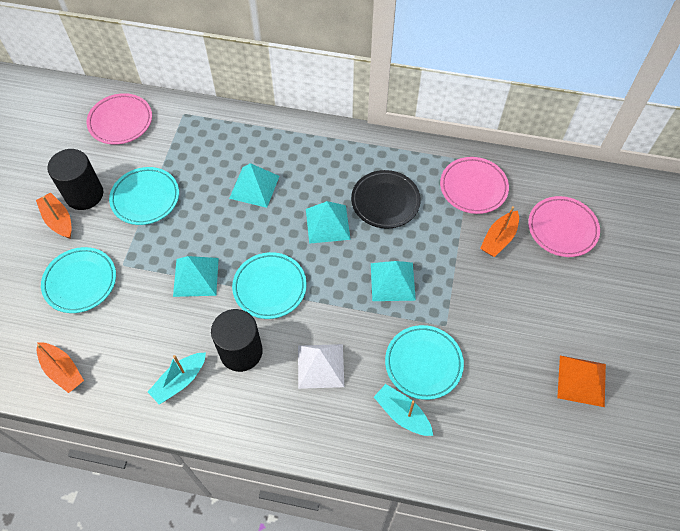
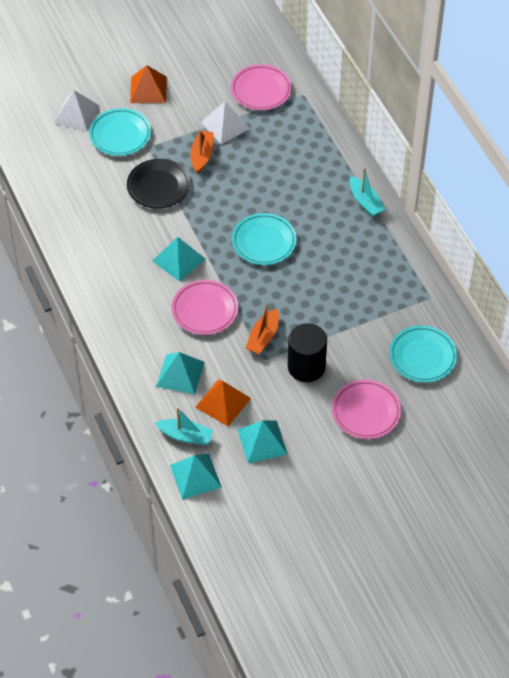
black cylinder: 2 -> 1
orange boat: 3 -> 2
orange pyramid: 1 -> 2
turquoise plate: 4 -> 3
white pyramid: 1 -> 2

